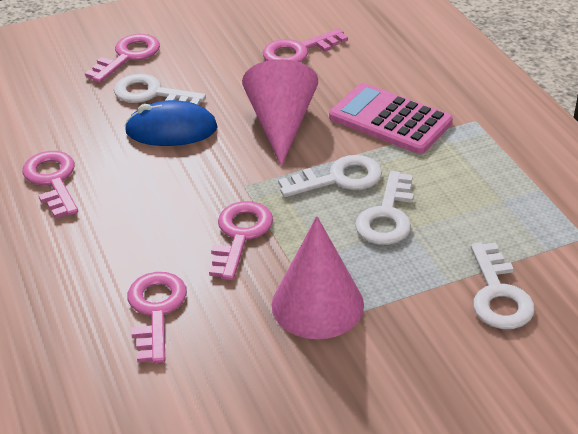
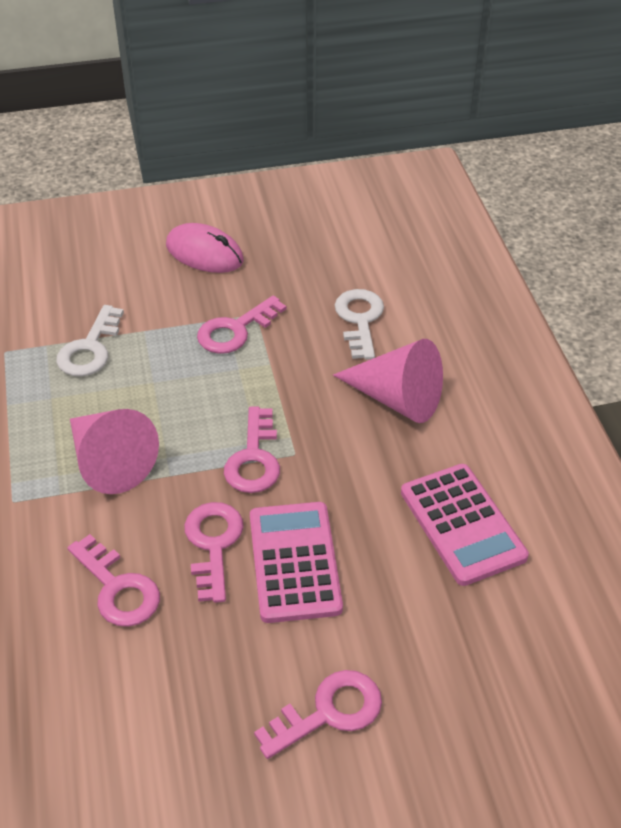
blue mouse: 1 -> 0
pink calculator: 1 -> 2
pink mouse: 0 -> 1
white key: 4 -> 2

